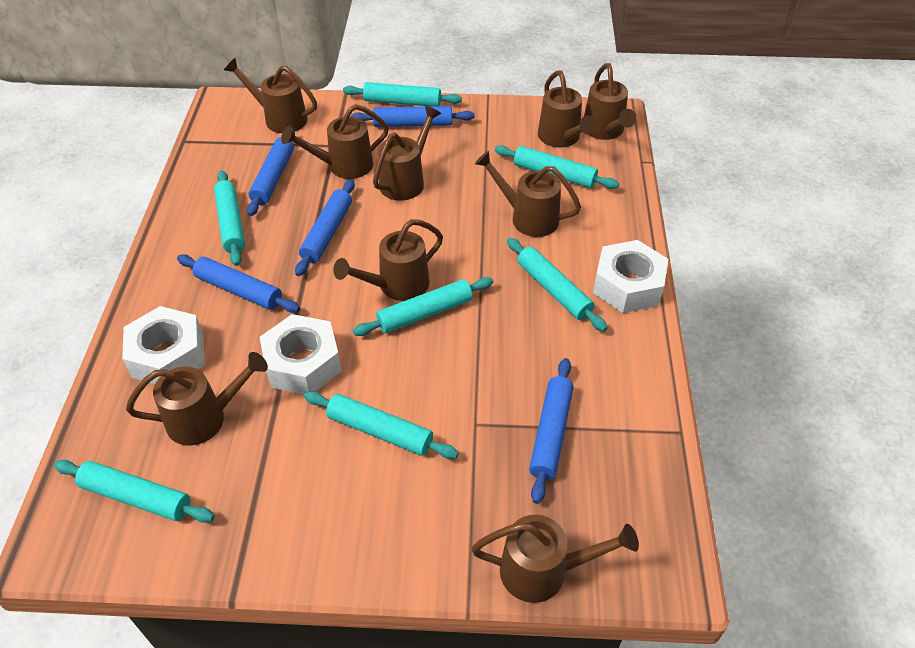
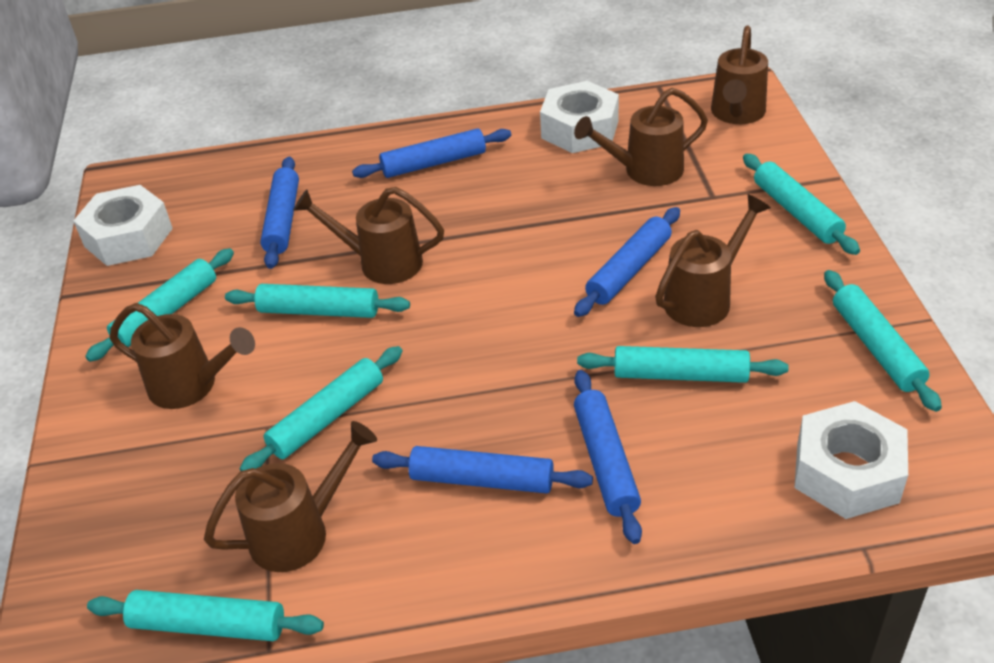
brown watering can: 9 -> 6

